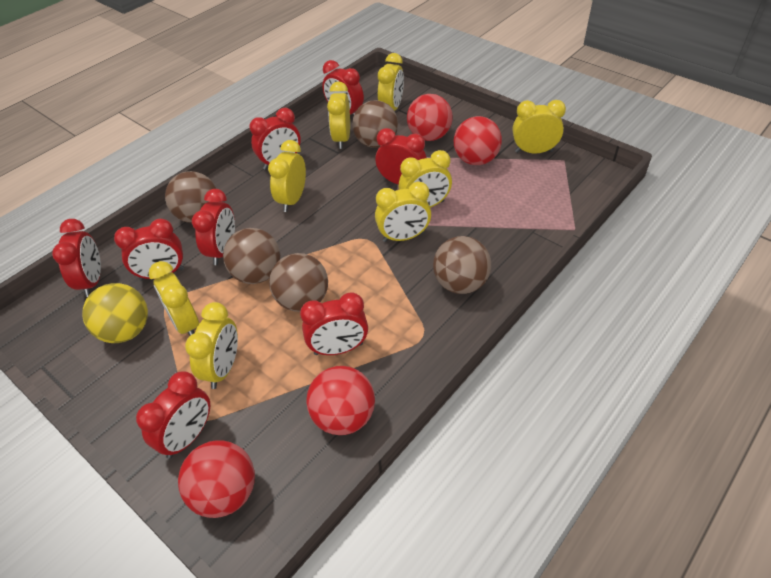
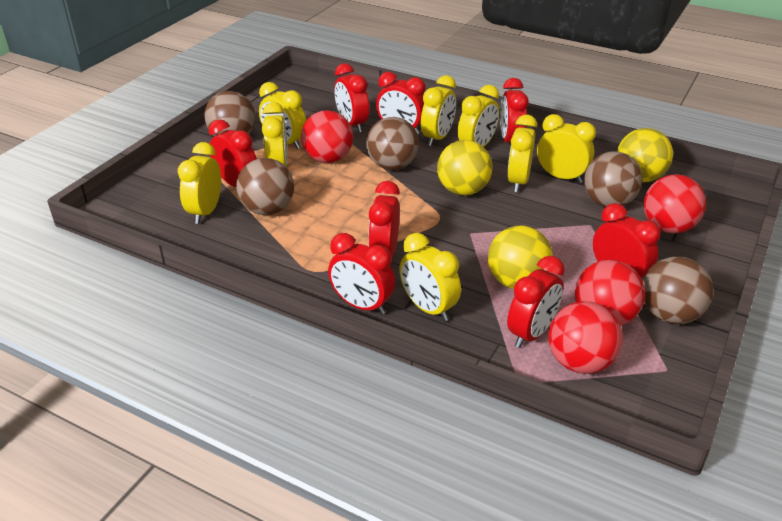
yellow ball: 1 -> 3

